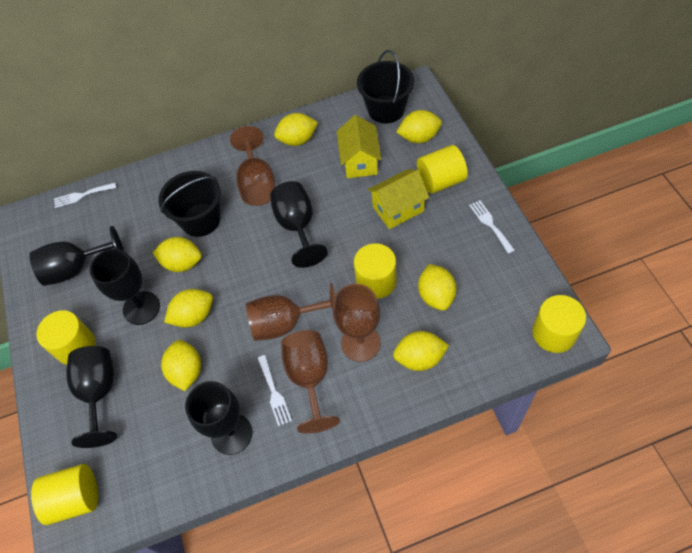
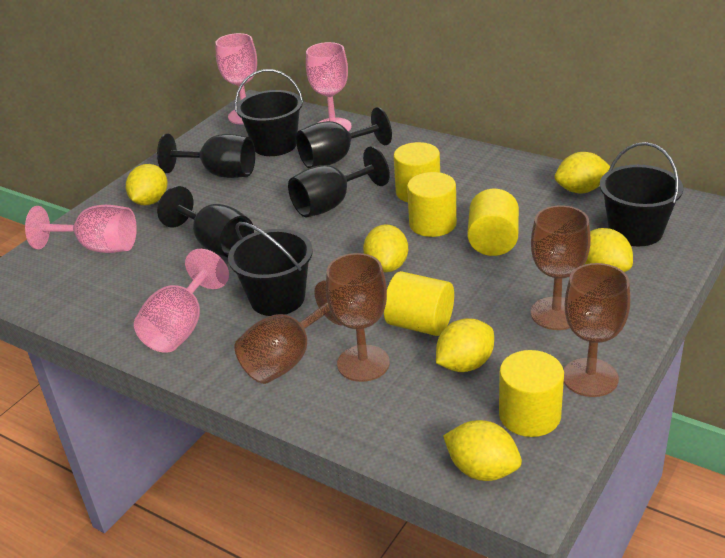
black bucket: 2 -> 3
black goblet: 5 -> 4
pink goblet: 0 -> 4
white fork: 3 -> 0
yellow house: 2 -> 0
yellow lemon: 7 -> 6

